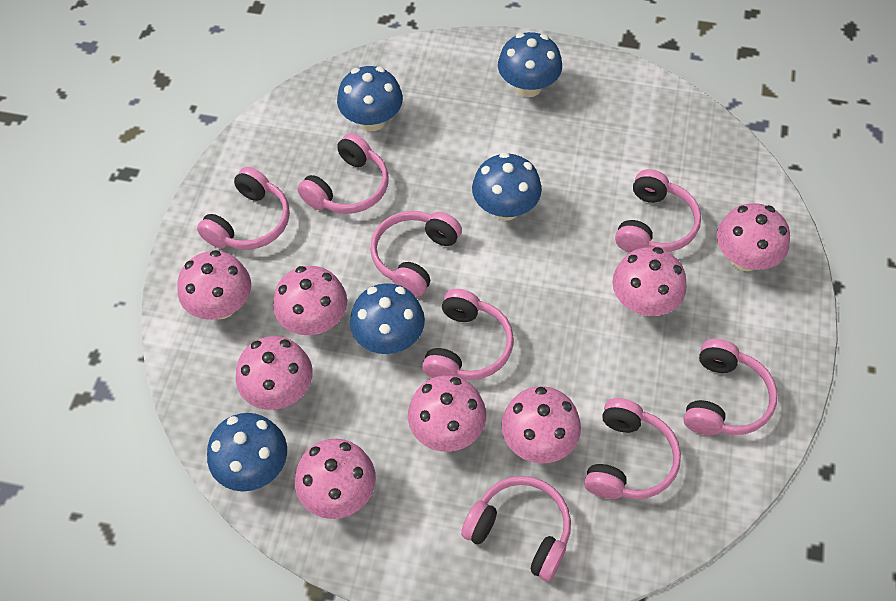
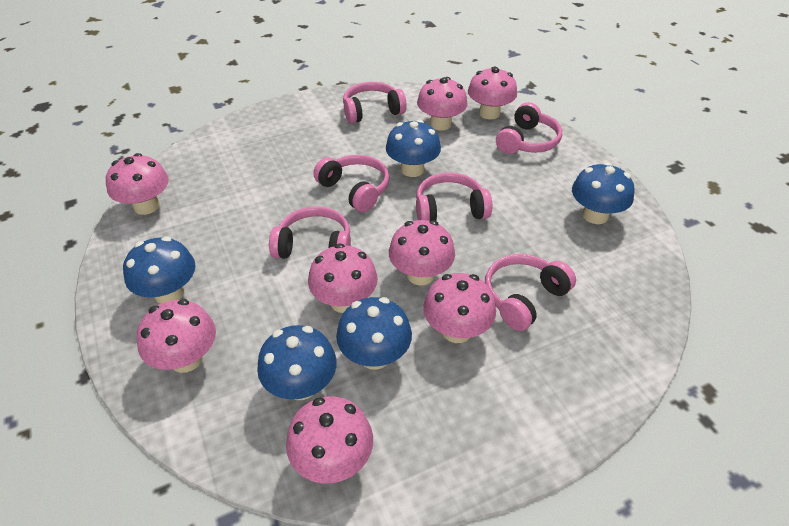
pink headphones: 8 -> 6

